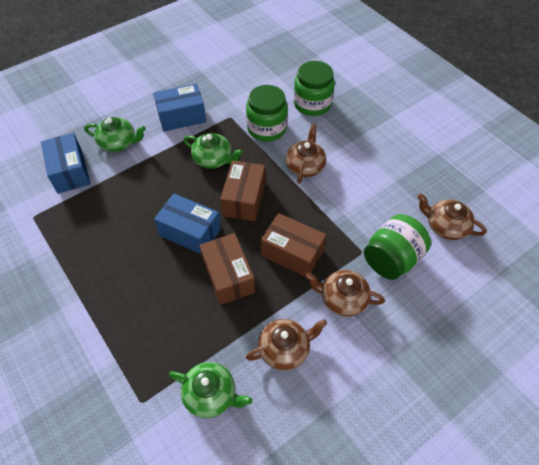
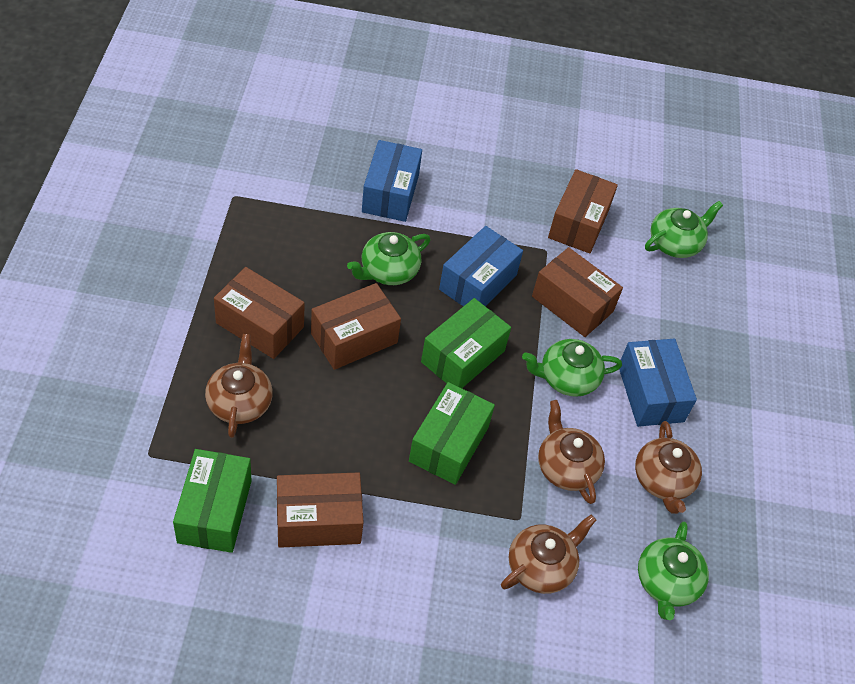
brown box: 3 -> 5
green box: 0 -> 3
green jar: 3 -> 0
green teapot: 3 -> 4

